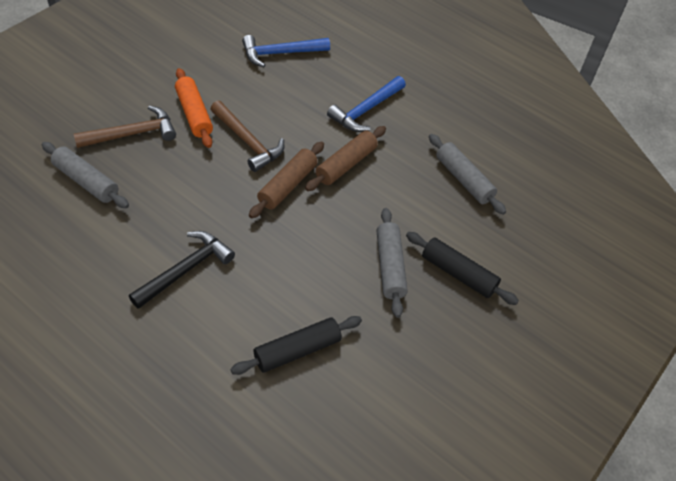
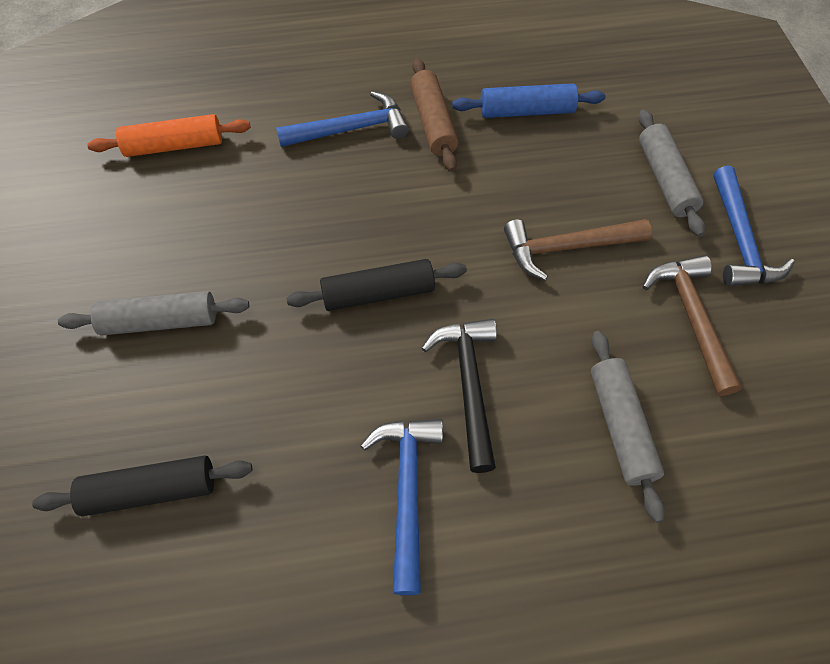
blue hammer: 2 -> 3
blue rolling pin: 0 -> 1
brown rolling pin: 2 -> 1

